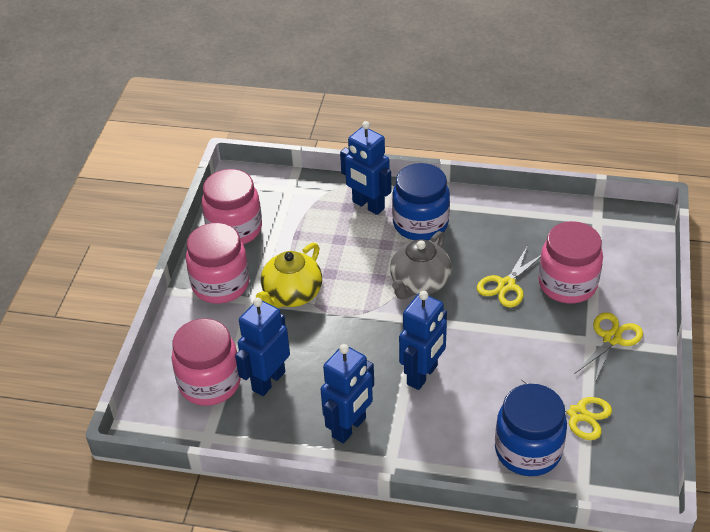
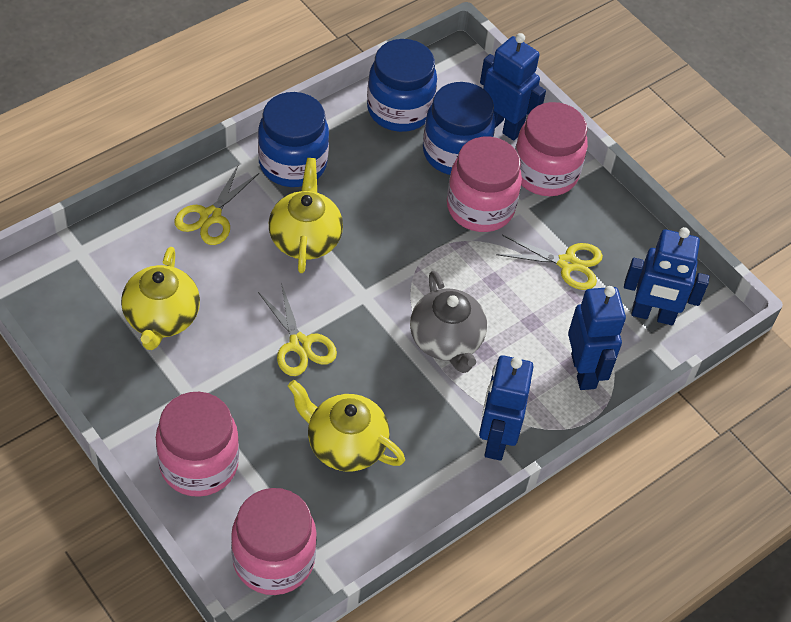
blue jar: 2 -> 3
yellow teapot: 1 -> 3

